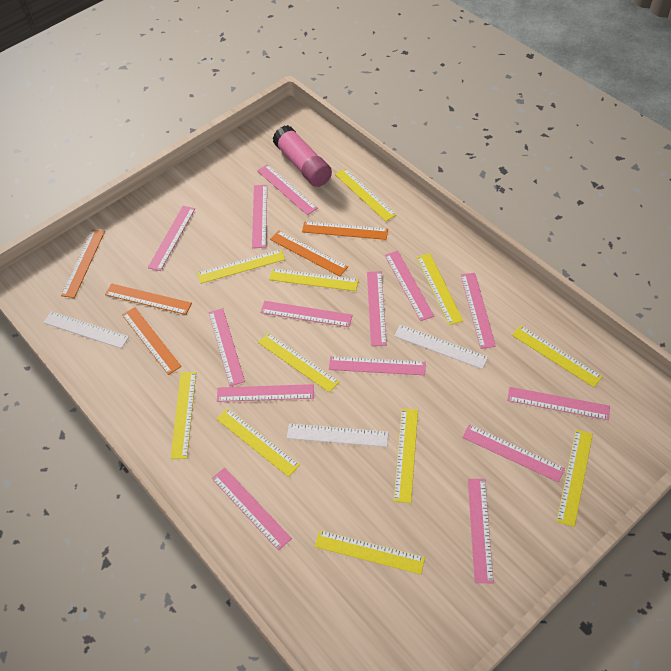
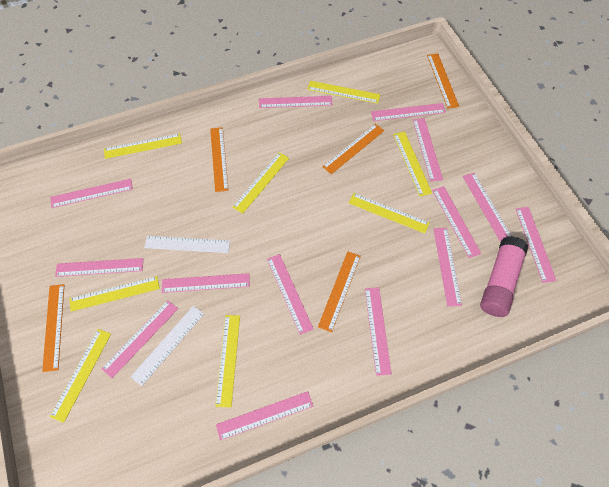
white ruler: 3 -> 2
yellow ruler: 11 -> 8

